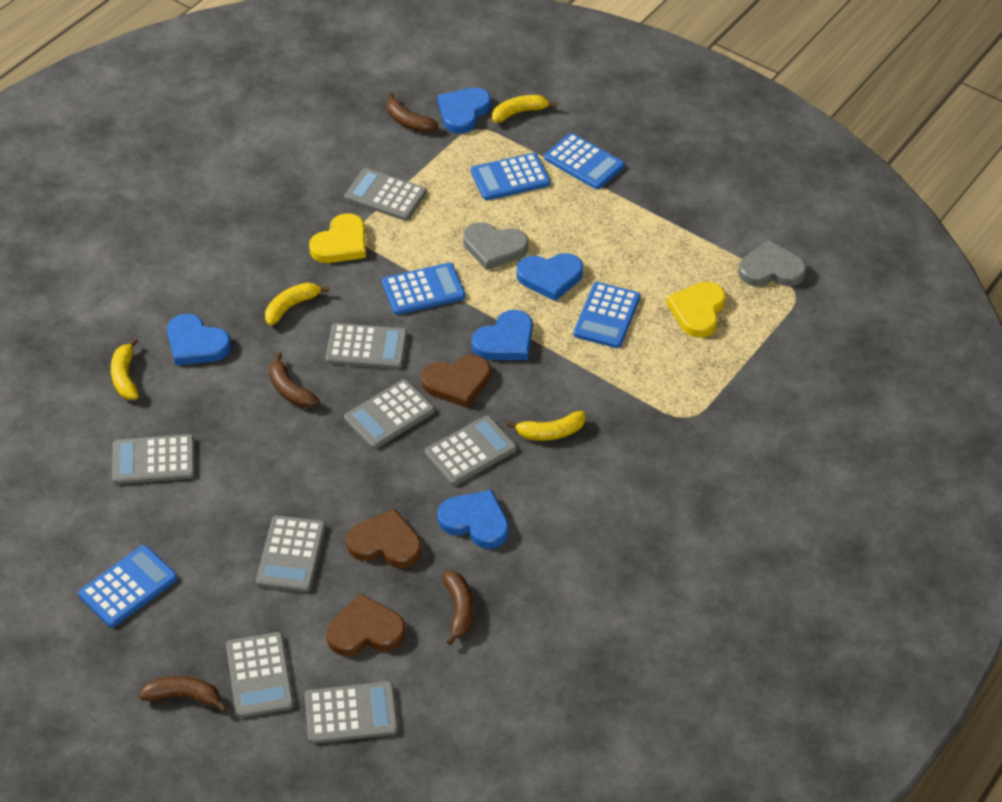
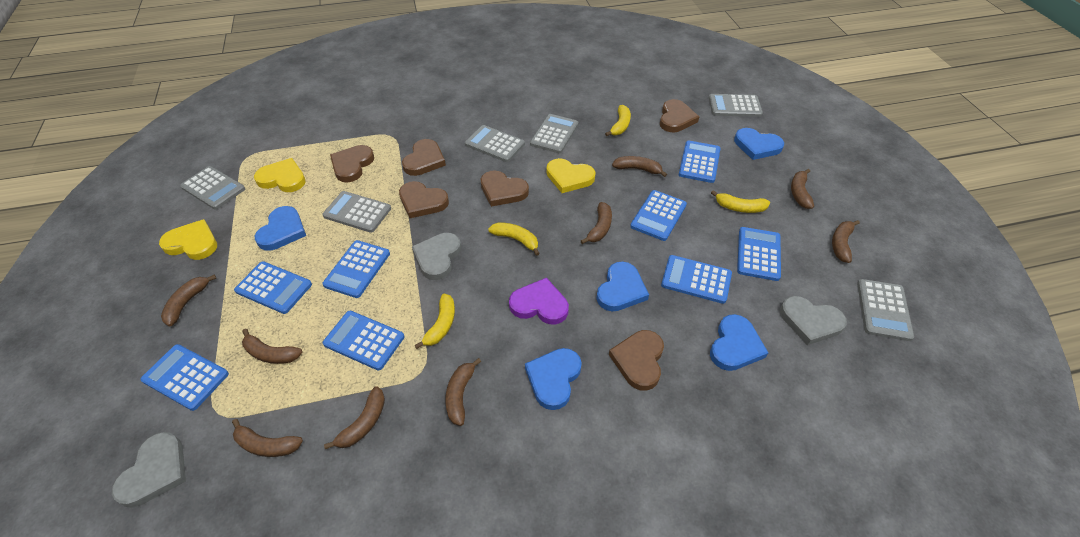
blue calculator: 5 -> 8
brown banana: 4 -> 9
brown heart: 3 -> 6
grey calculator: 8 -> 6
grey heart: 2 -> 3
purple heart: 0 -> 1
yellow heart: 2 -> 3

